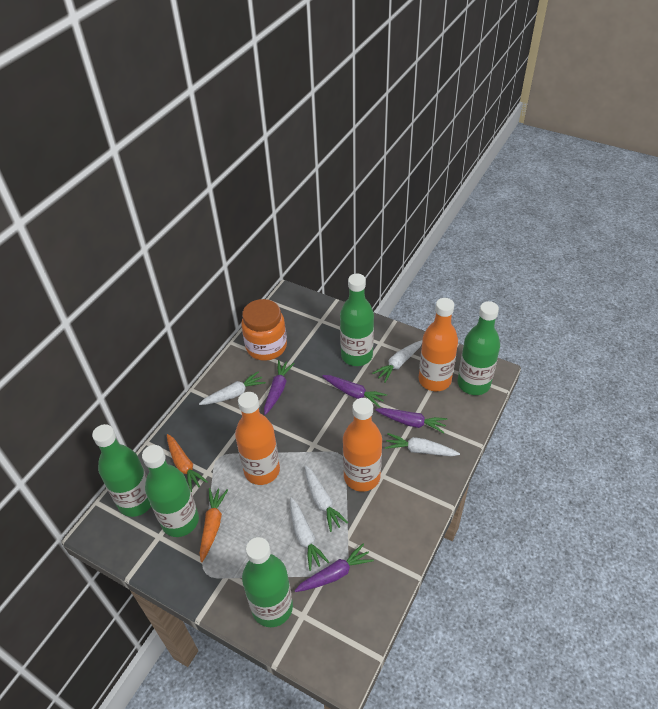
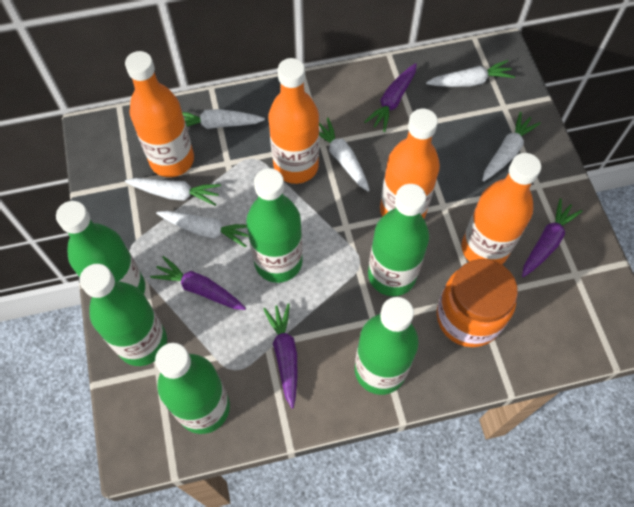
green bottle: 5 -> 6
orange bottle: 3 -> 4
orange carrot: 2 -> 0
white carrot: 5 -> 6

